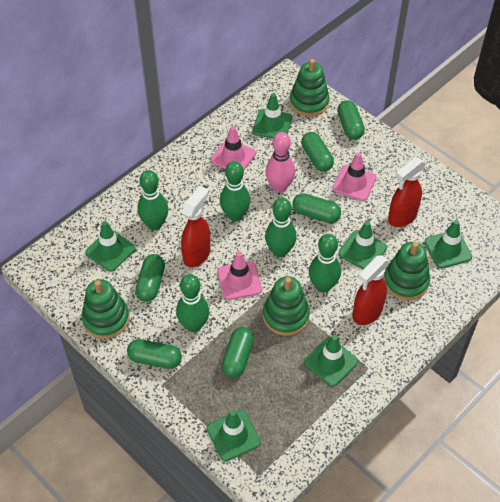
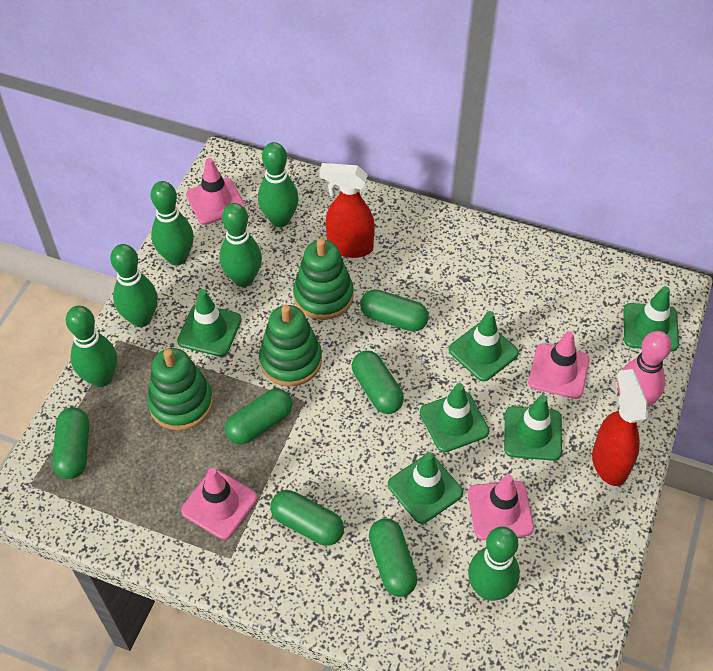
green bowling pin: 5 -> 6
green stacking toy: 4 -> 3
pink traffic cone: 3 -> 4
red spray bottle: 3 -> 2

